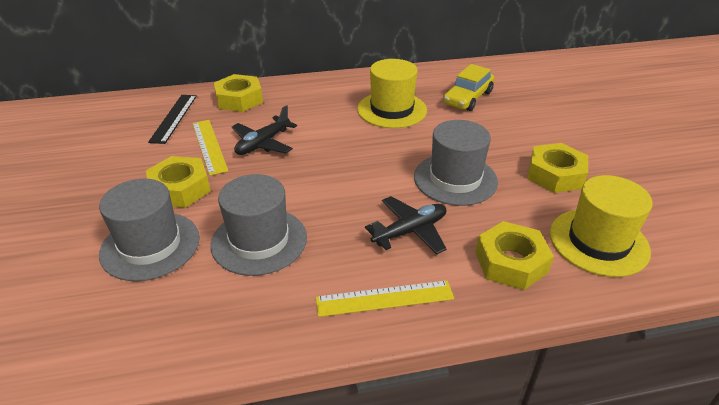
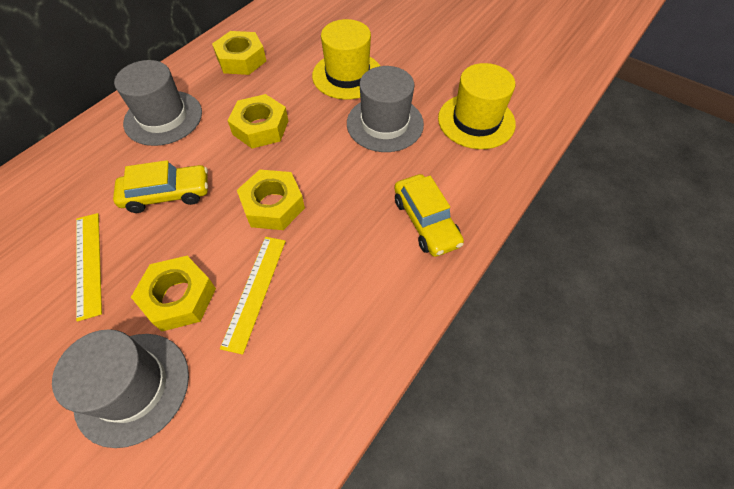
black plane: 2 -> 0
black ruler: 1 -> 0
yellow car: 1 -> 2

